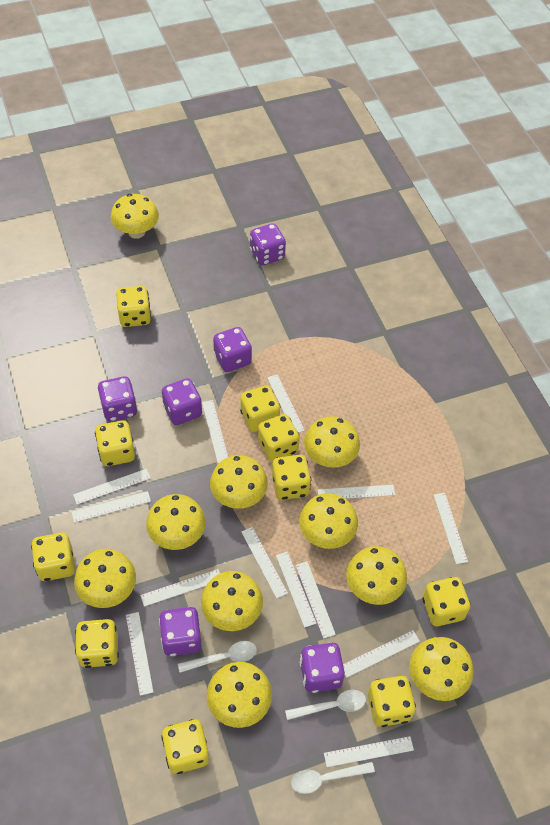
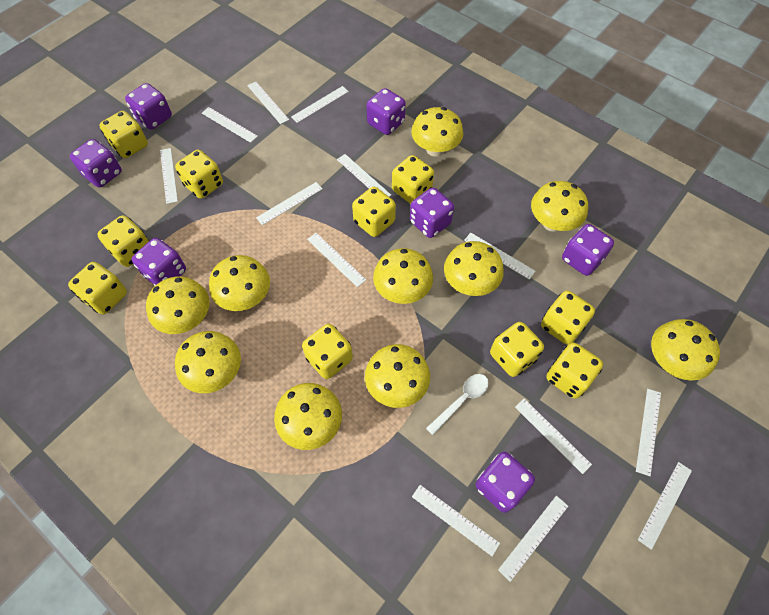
purple dice: 6 -> 7
white spoon: 3 -> 1

